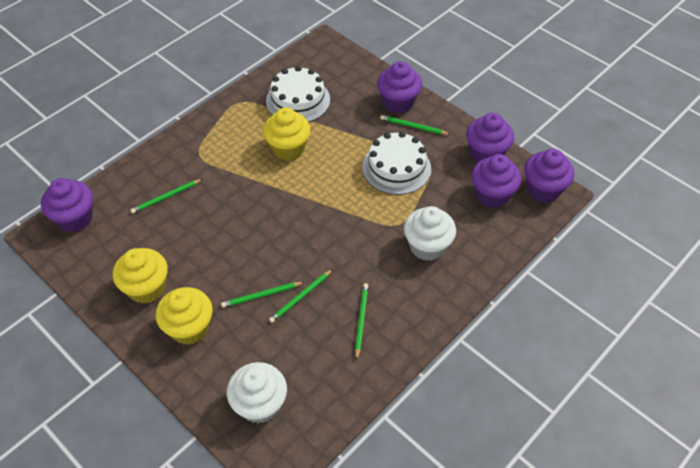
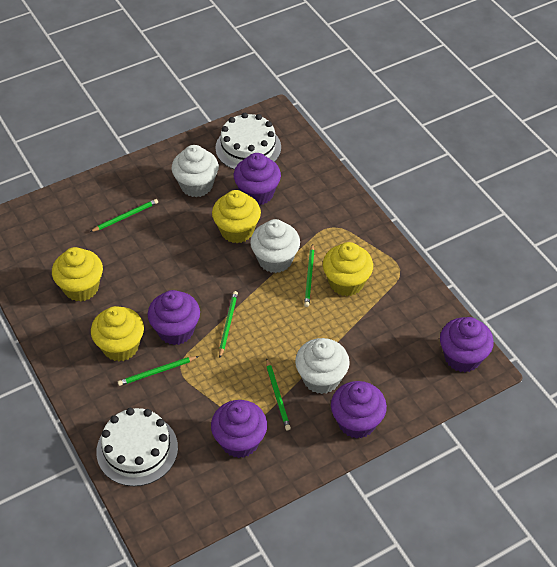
white cupcake: 2 -> 3
yellow cupcake: 3 -> 4

